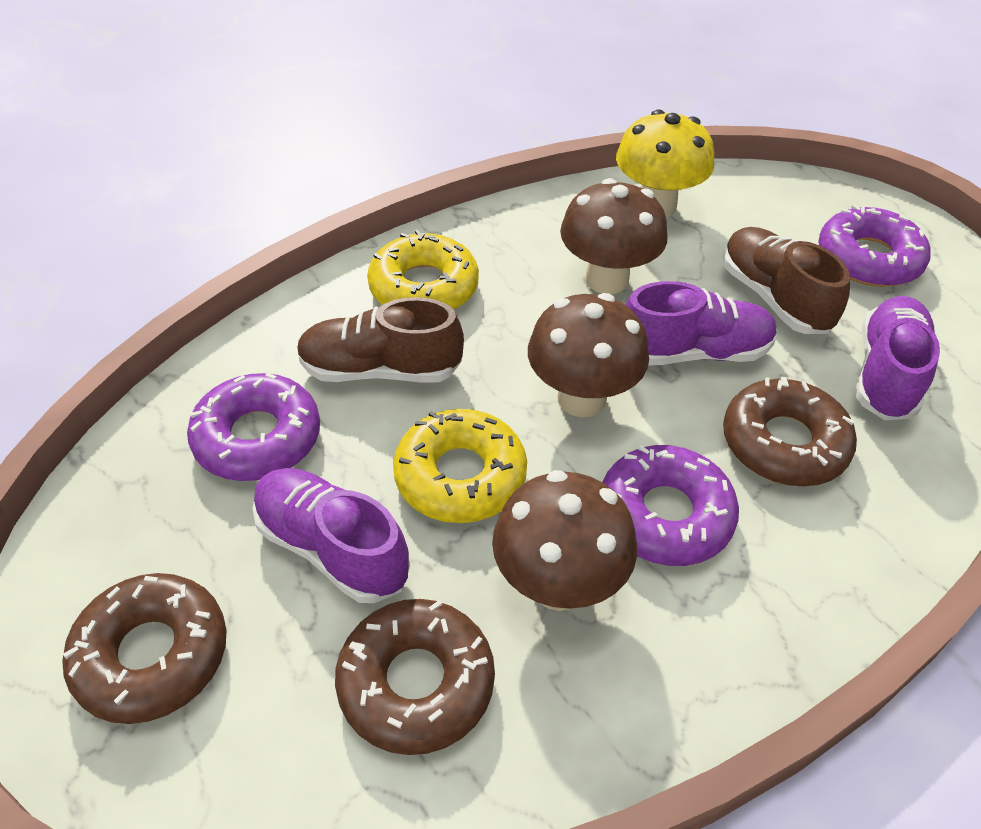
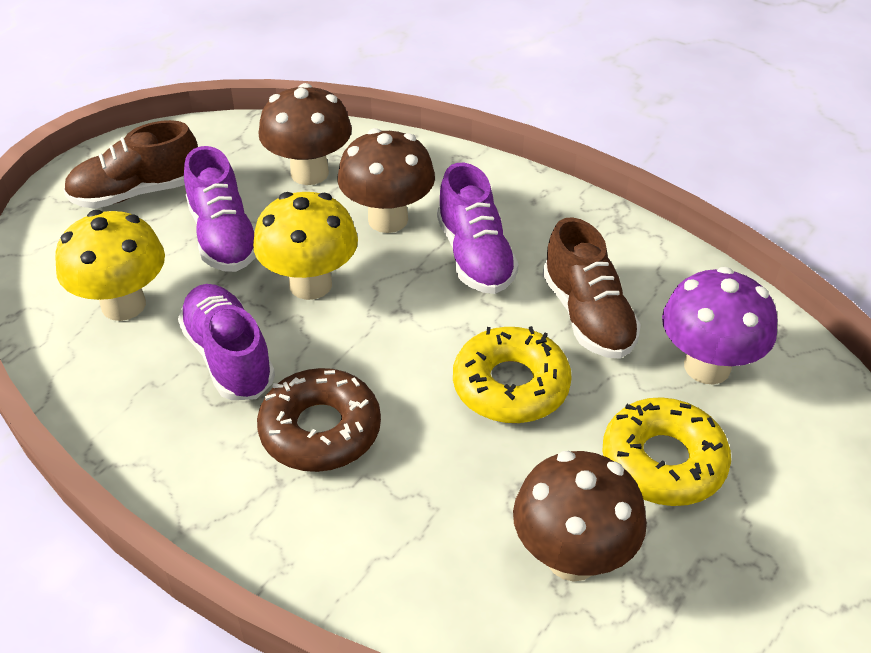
brown donut: 3 -> 1
purple donut: 3 -> 0
purple mushroom: 0 -> 1
yellow mushroom: 1 -> 2

